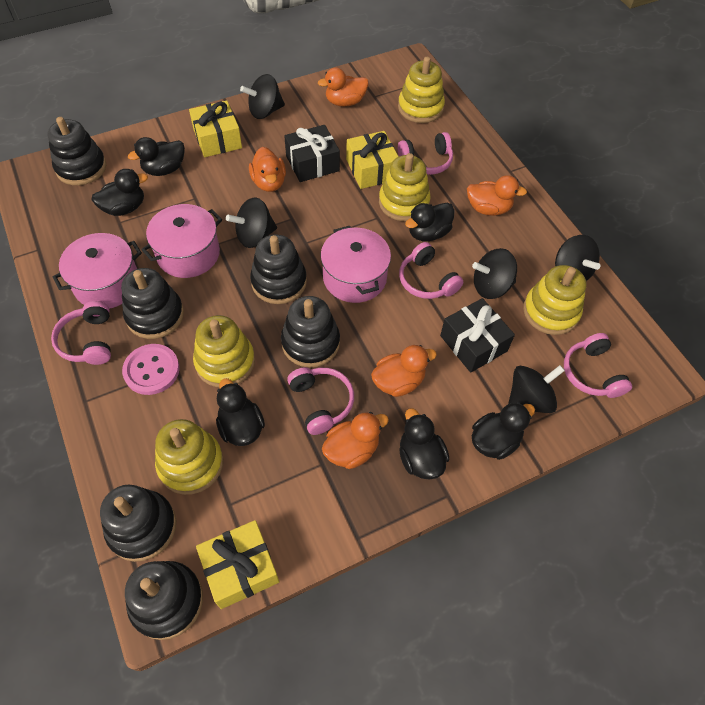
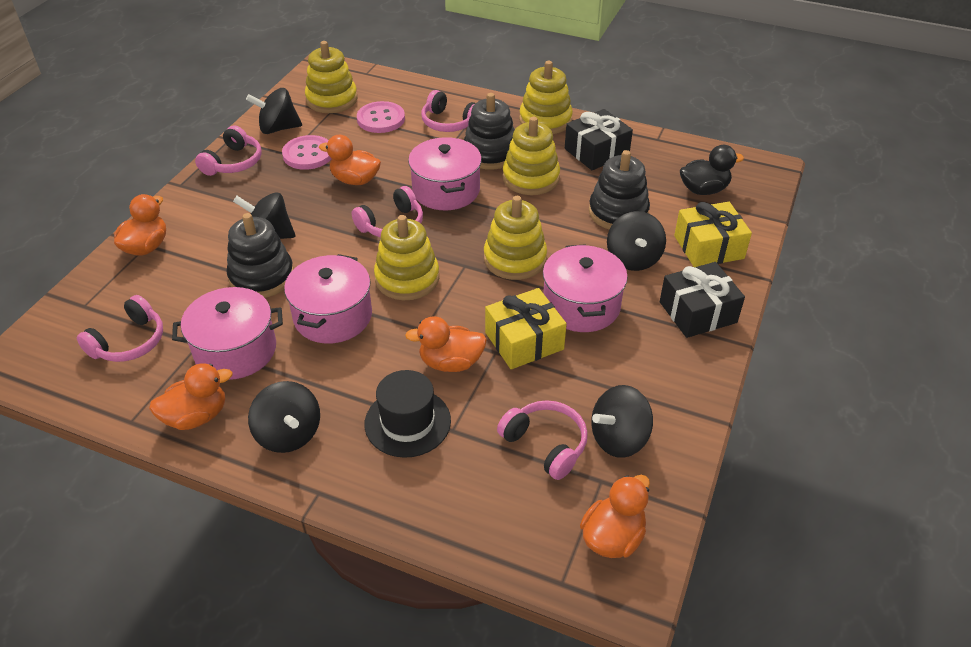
black duck: 6 -> 1
black hat: 0 -> 1
black stacking toy: 6 -> 3
pink button: 1 -> 2
pink pot: 3 -> 4
yellow gift: 3 -> 2

